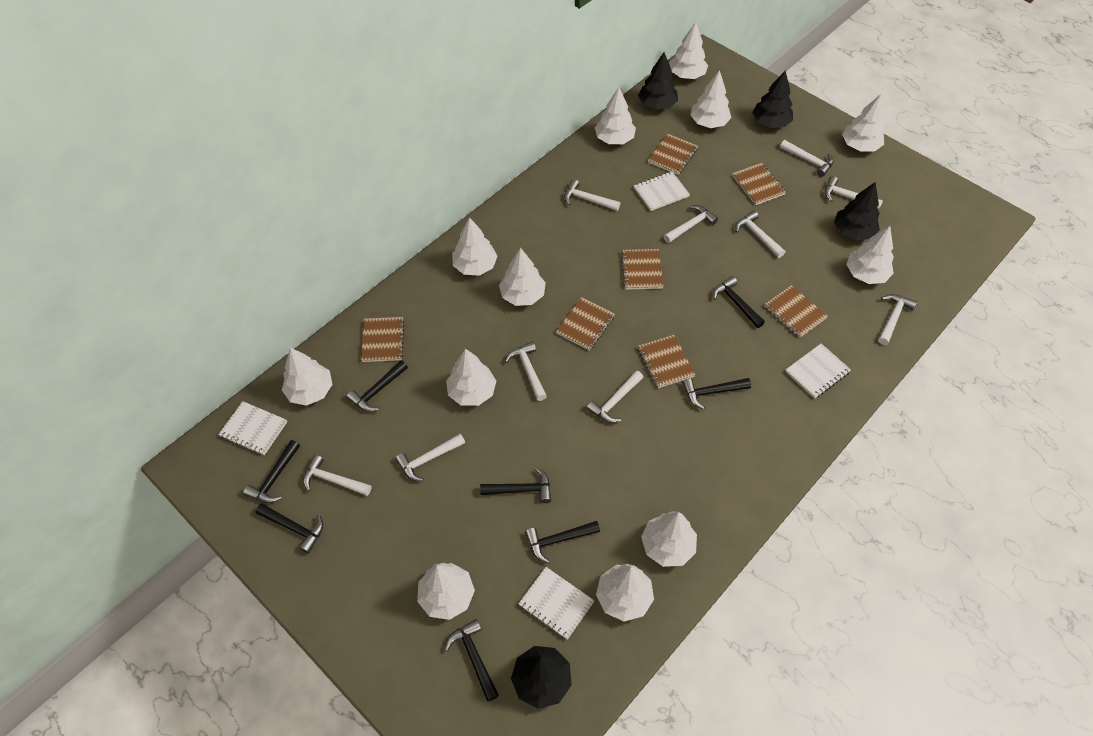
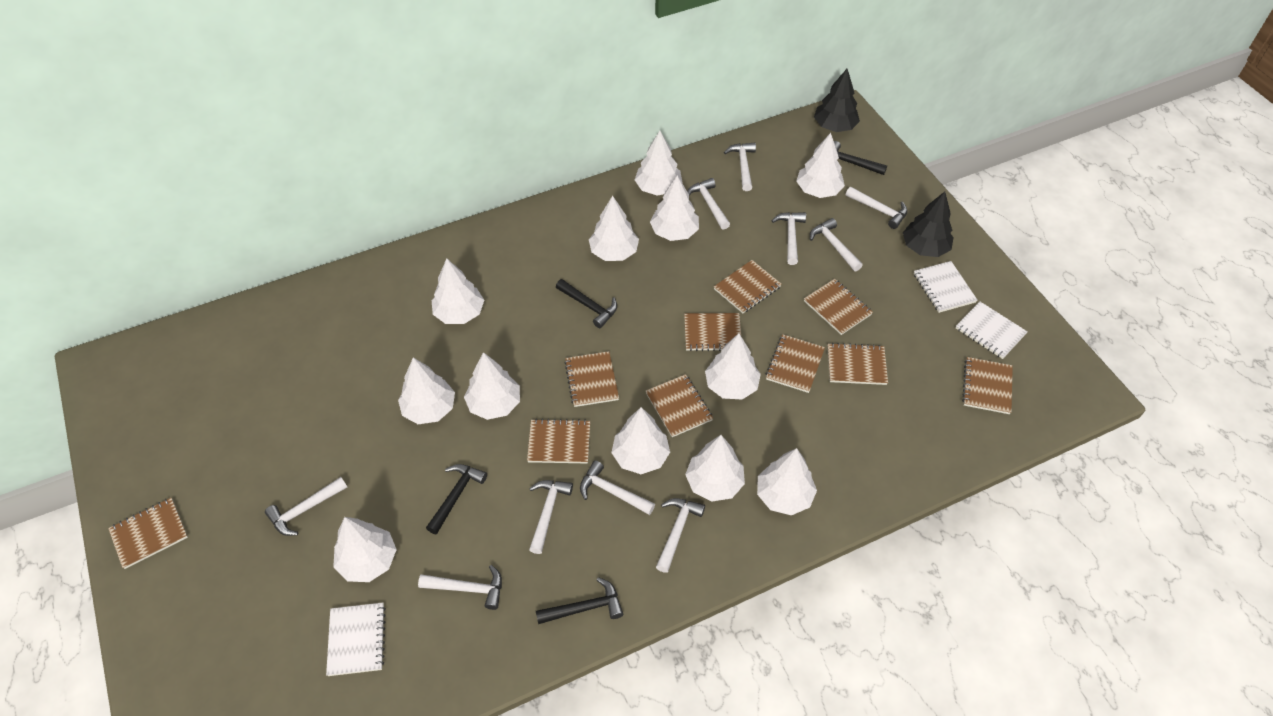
black hammer: 8 -> 4
black tree: 4 -> 2
brown notebook: 7 -> 10
white notebook: 4 -> 3

